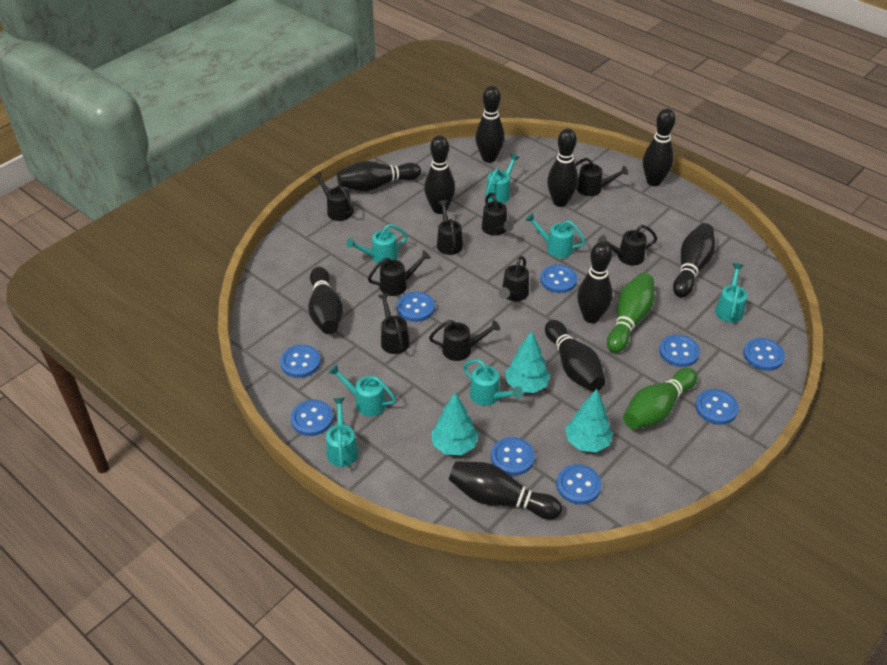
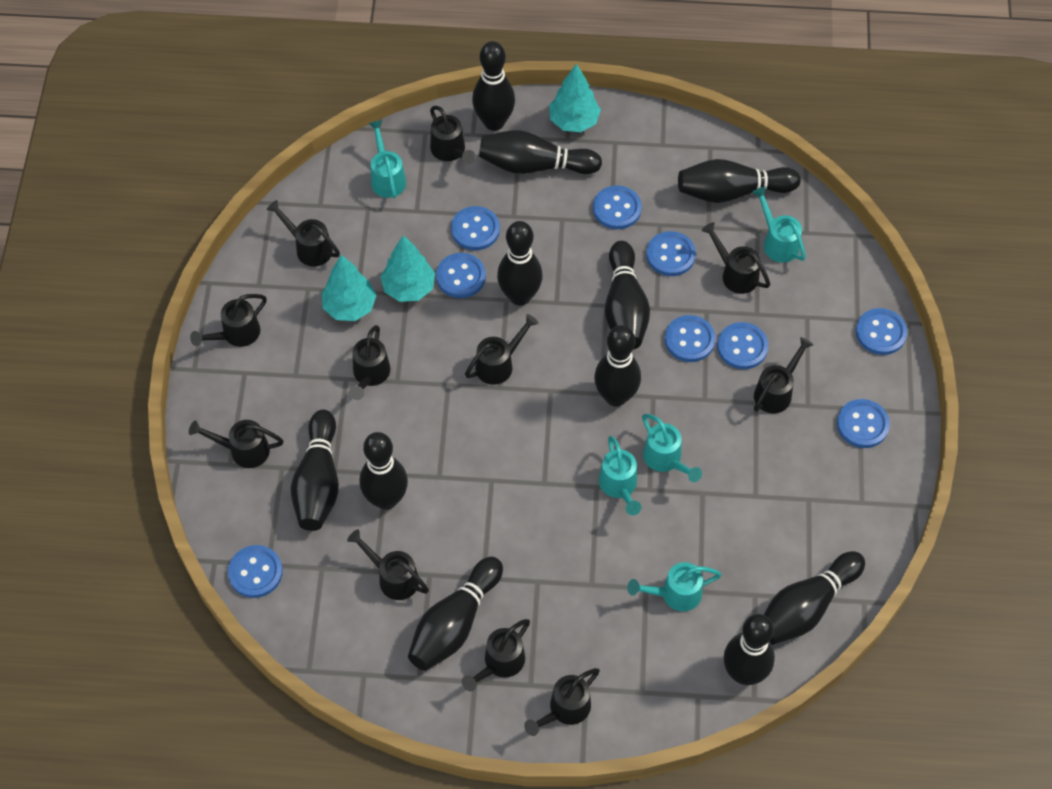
black bowling pin: 10 -> 11
black watering can: 9 -> 11
green bowling pin: 2 -> 0
turquoise watering can: 7 -> 5

